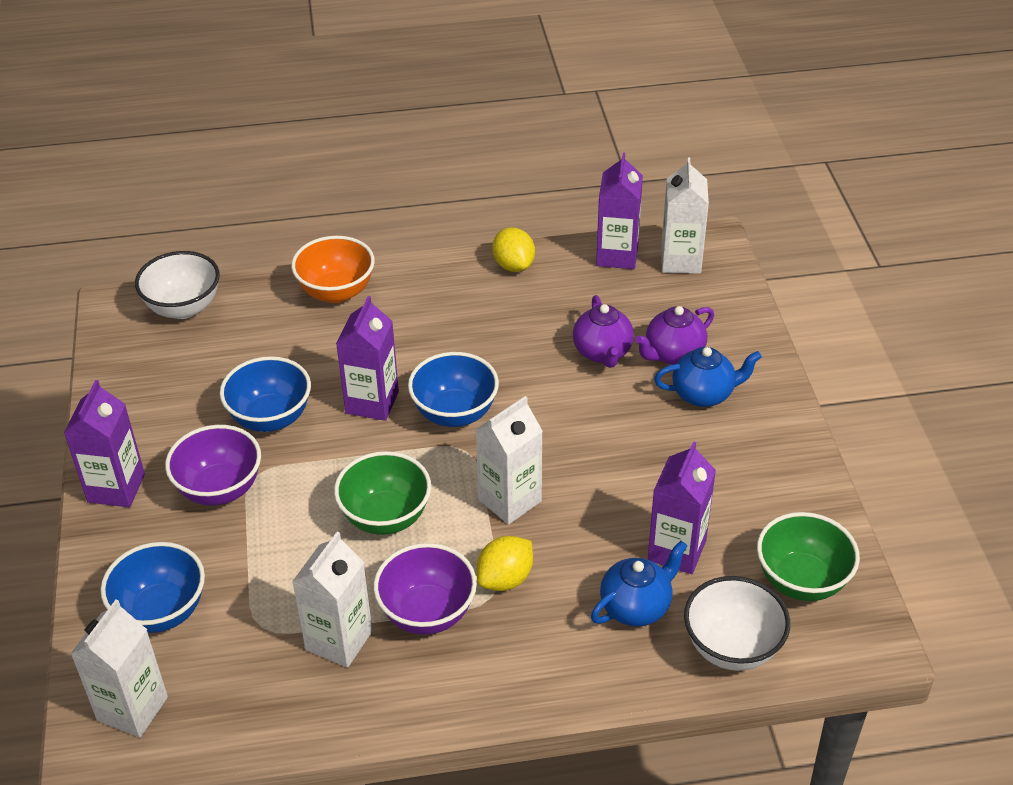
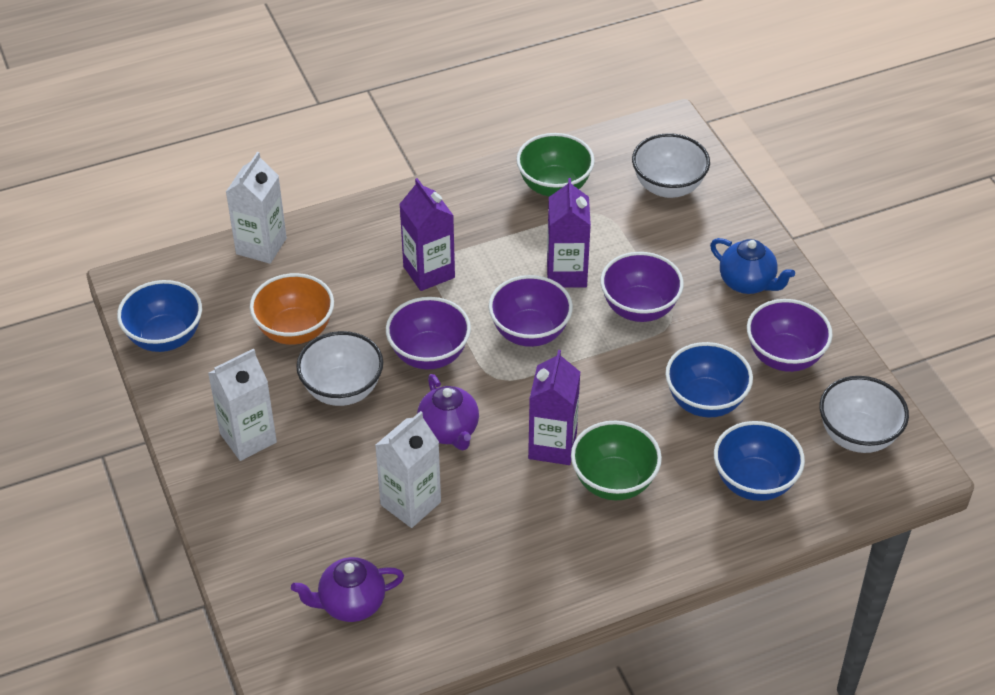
blue teapot: 2 -> 1
purple bowl: 2 -> 4
purple carton: 4 -> 3
white bowl: 2 -> 3
white carton: 4 -> 3
yellow lemon: 2 -> 0

